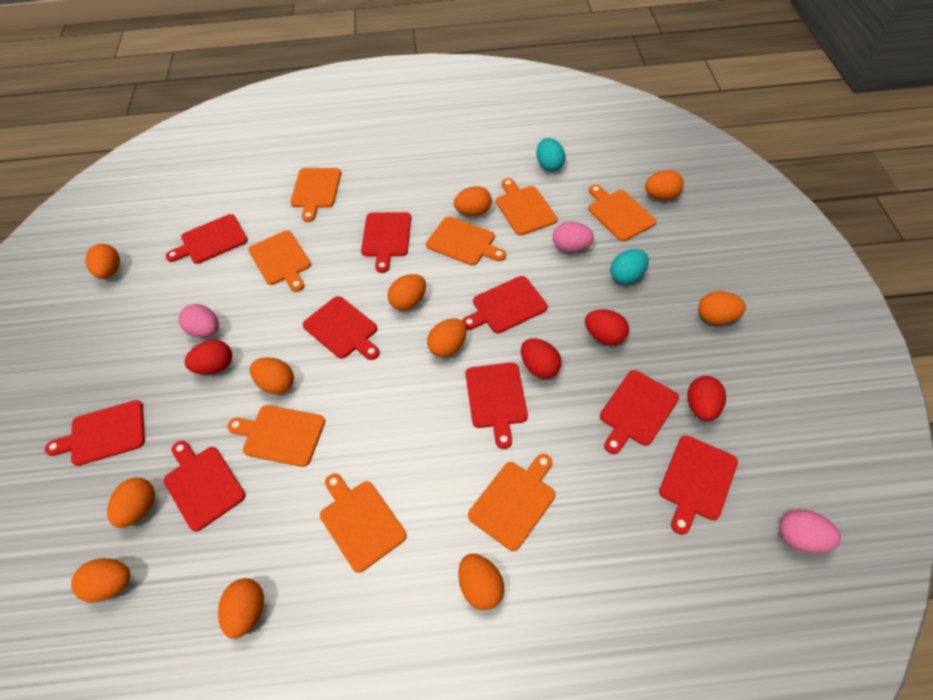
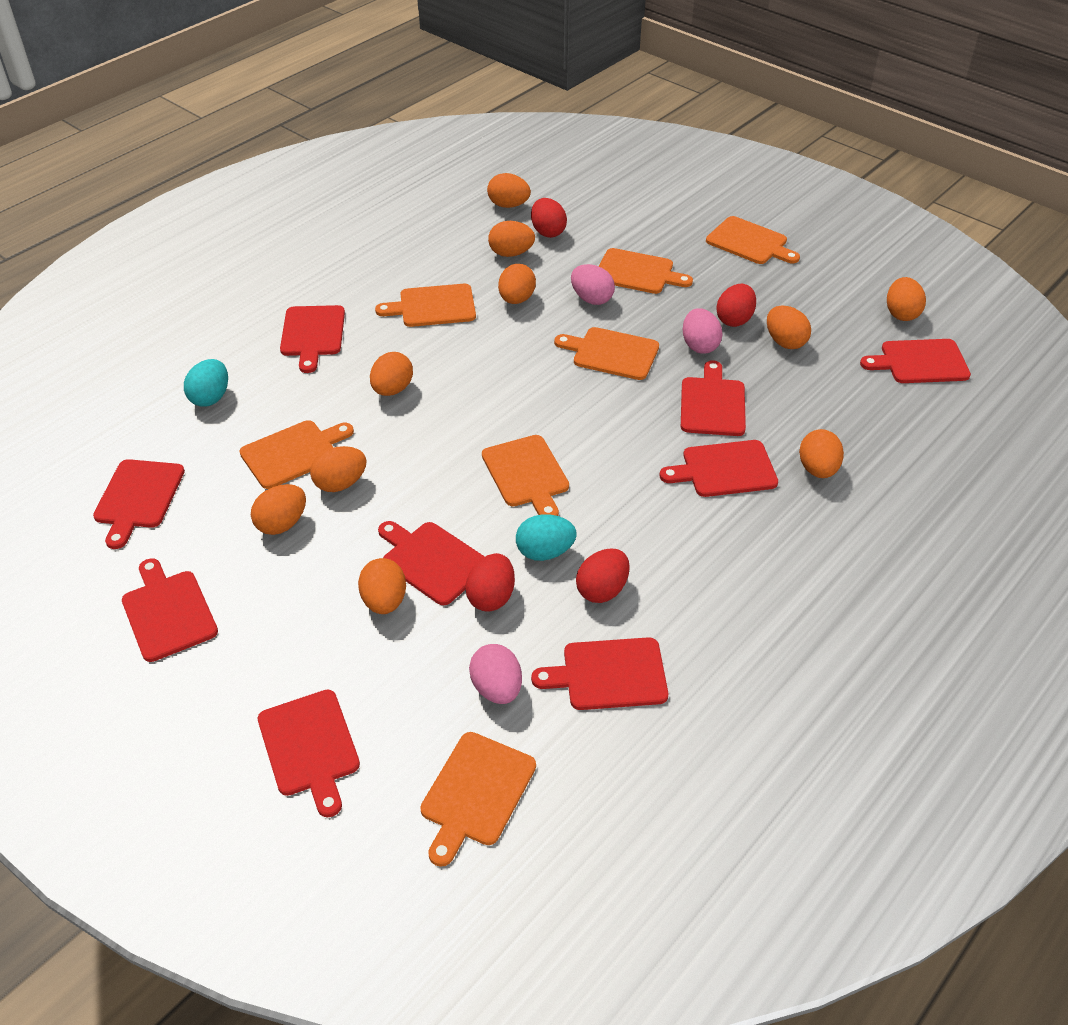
orange cutting board: 8 -> 7
orange egg: 11 -> 10

